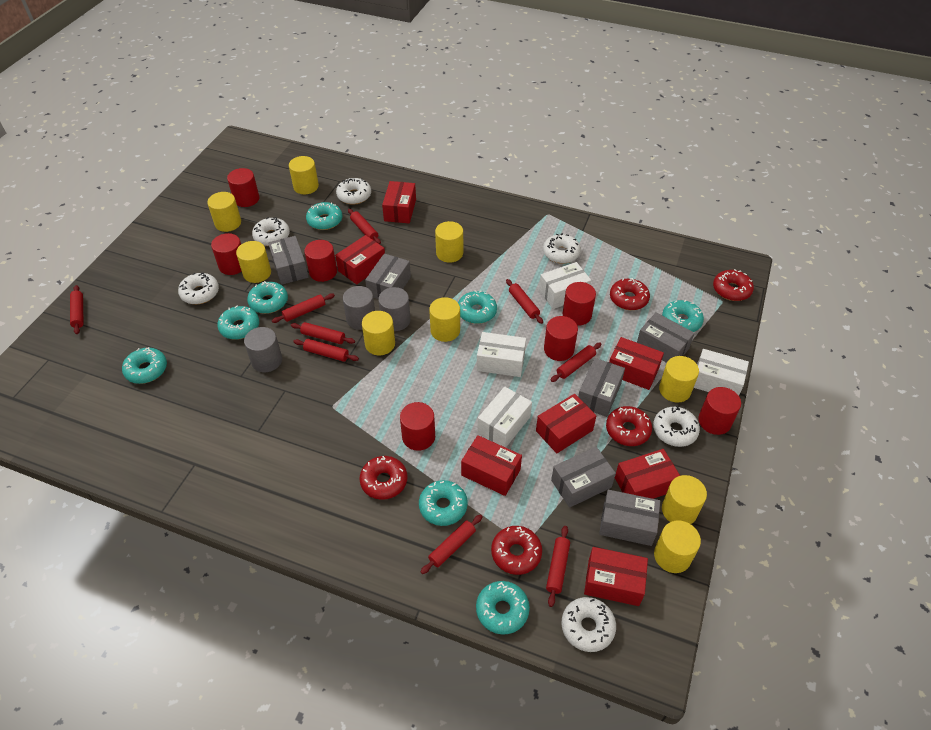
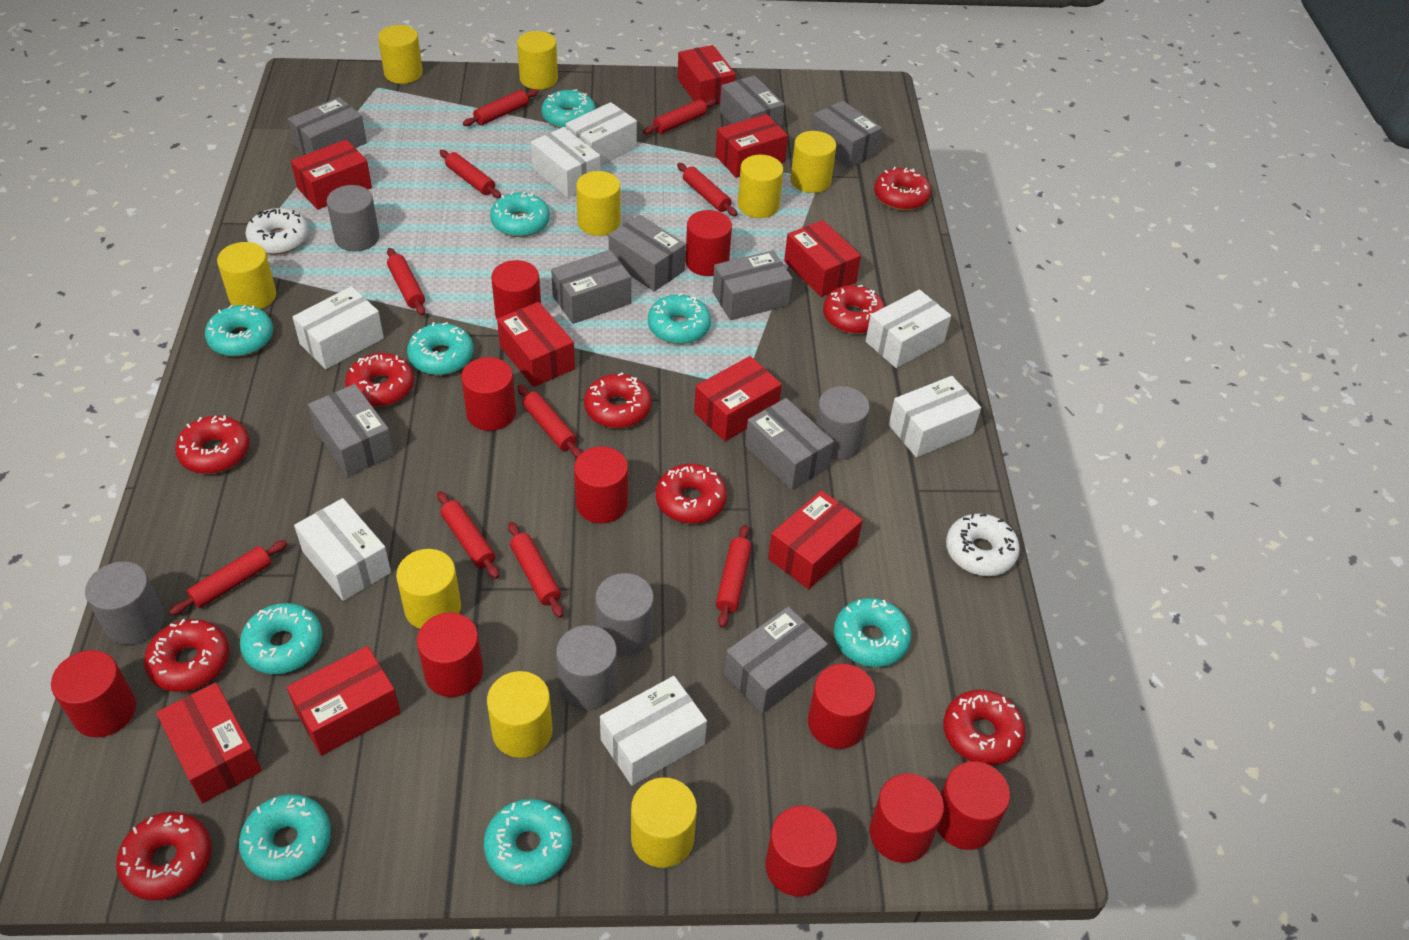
grey box: 6 -> 9
grey cylinder: 3 -> 5
red box: 7 -> 9
red cylinder: 7 -> 10
red donut: 5 -> 9
red rolling pin: 9 -> 10
turquoise donut: 8 -> 9
white box: 4 -> 7
white donut: 6 -> 2

